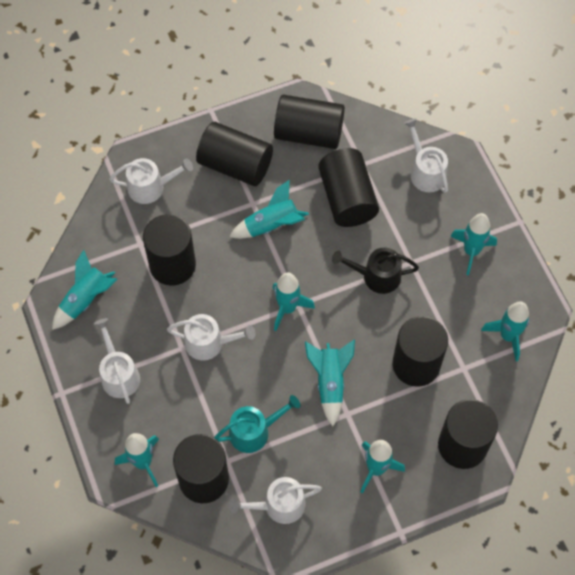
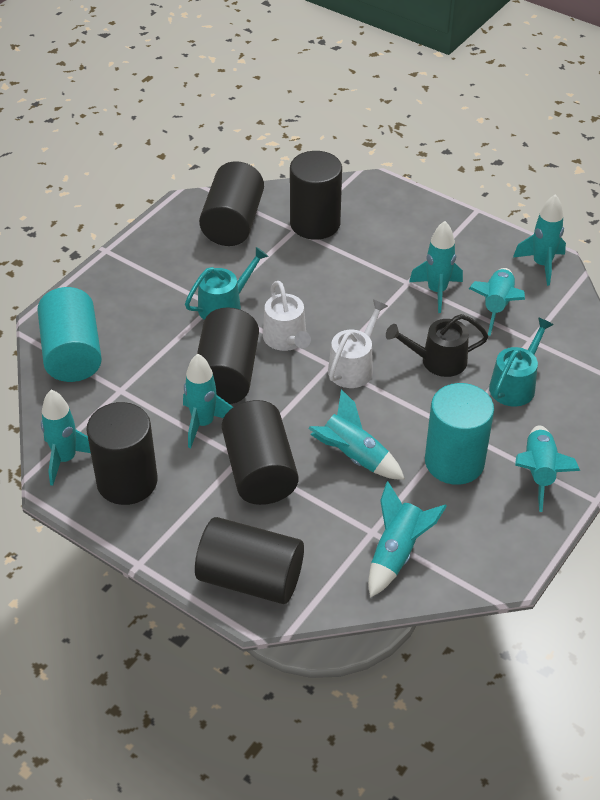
black cylinder: 7 -> 6
turquoise cylinder: 0 -> 2
turquoise watering can: 1 -> 2
white watering can: 5 -> 2

